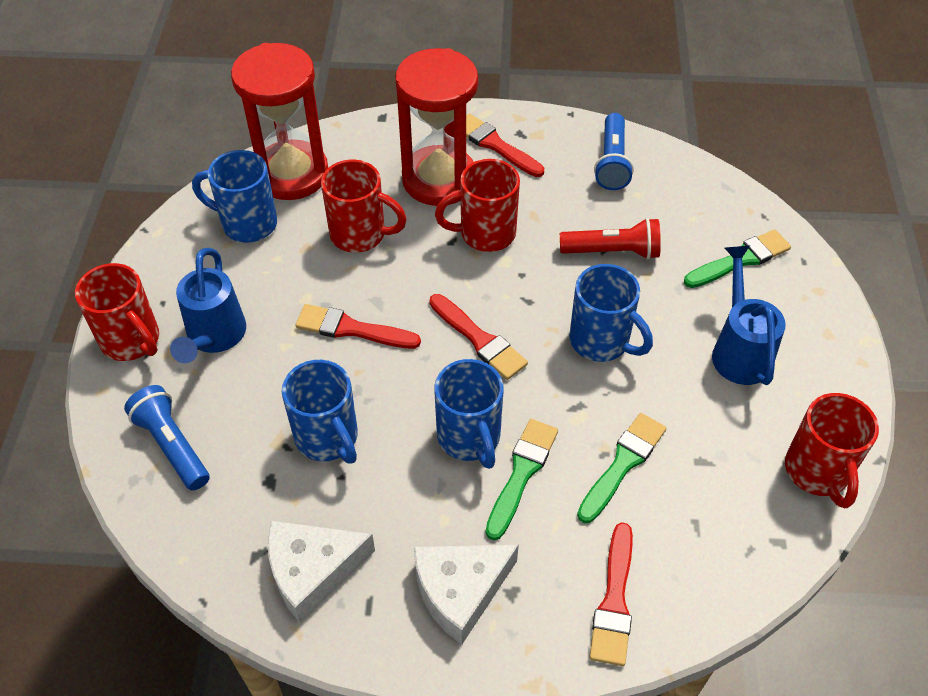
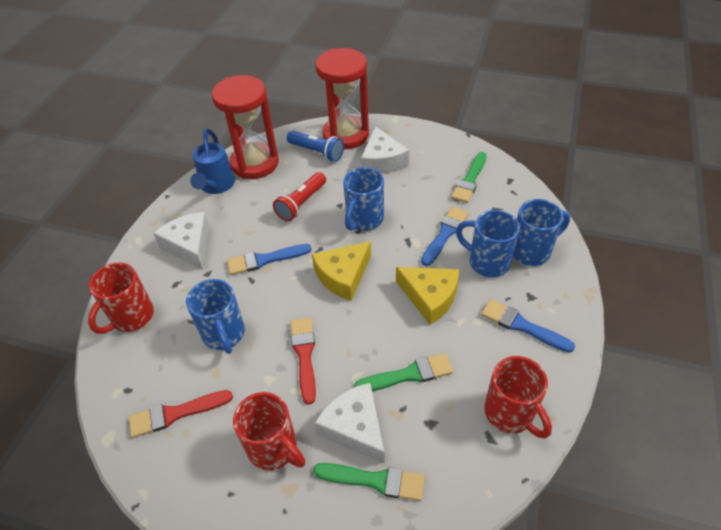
blue brush: 0 -> 3
blue flashlight: 2 -> 1
blue watering can: 2 -> 1
red brush: 4 -> 2
red mug: 4 -> 3
white cheese: 2 -> 3
yellow cheese: 0 -> 2

